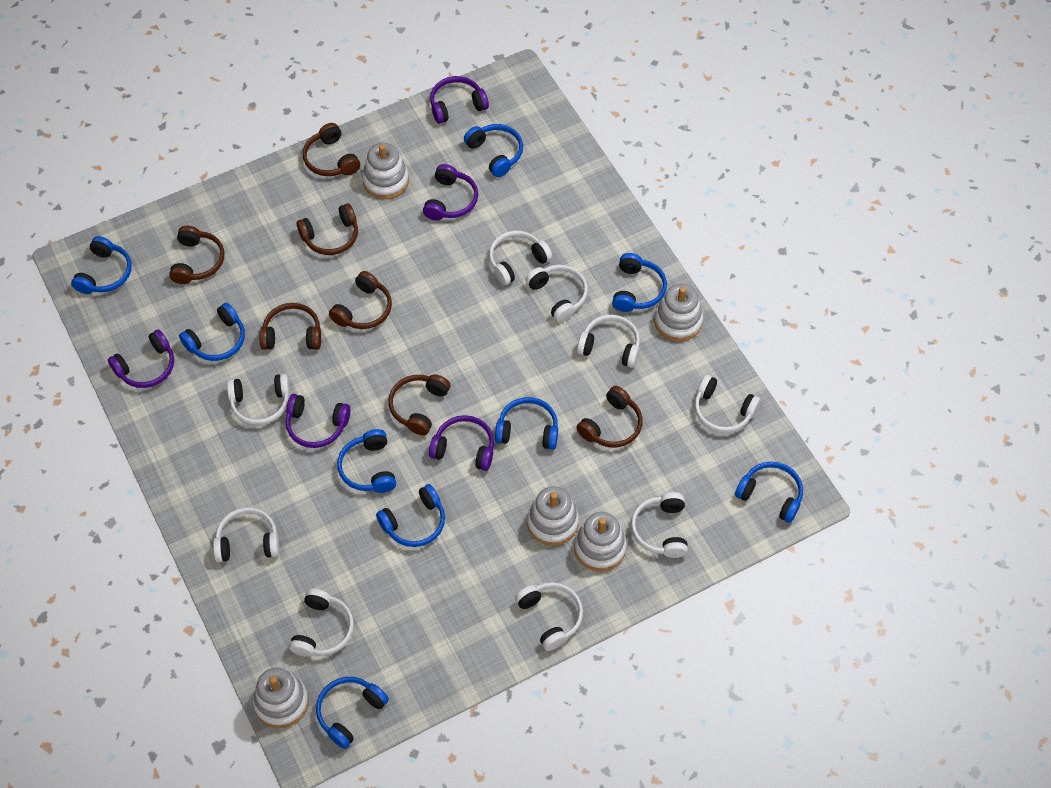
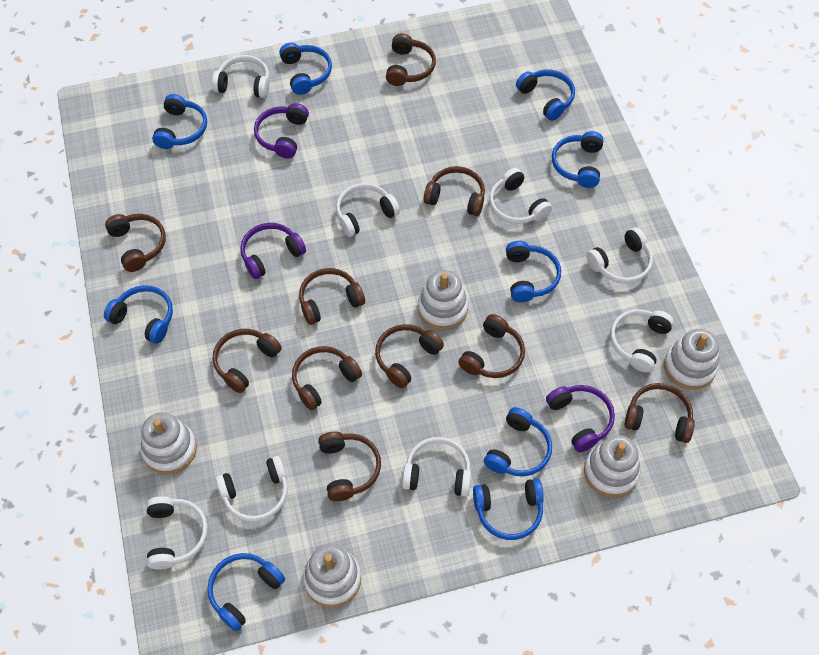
brown headphones: 7 -> 10
purple headphones: 5 -> 3
white headphones: 9 -> 8

